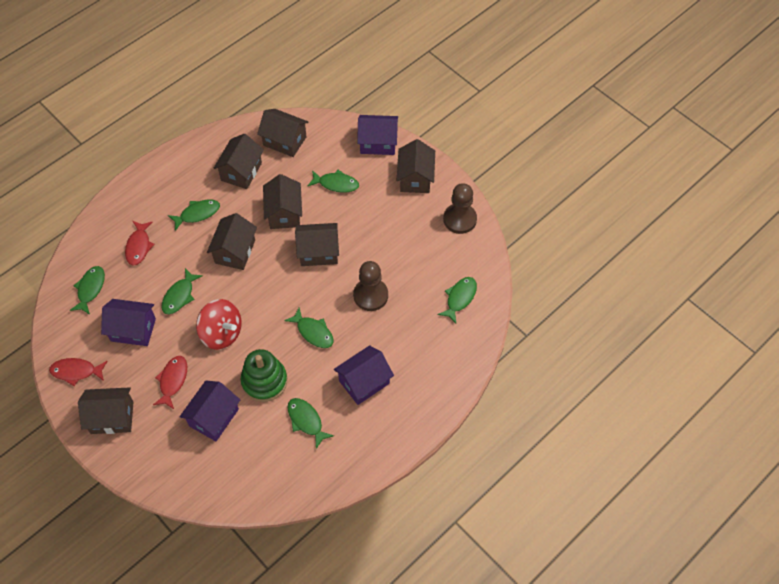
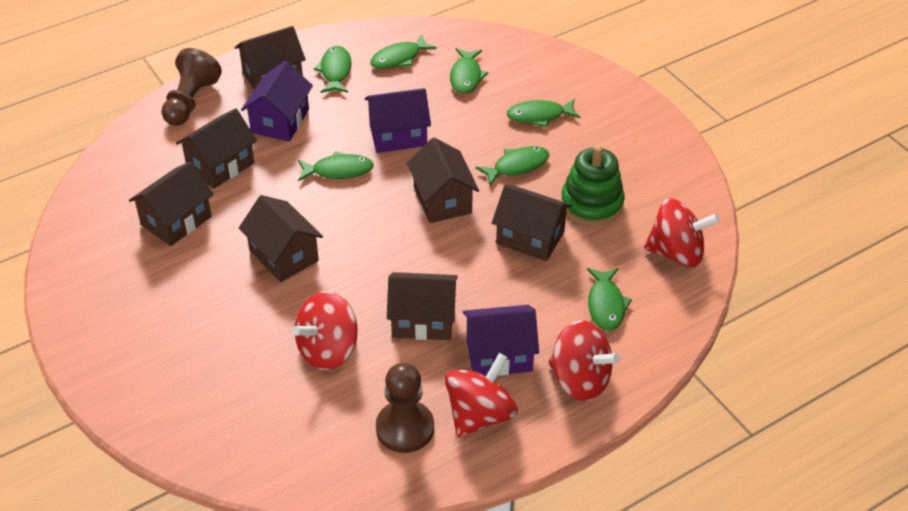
purple house: 4 -> 3
red fish: 3 -> 0
red spinning top: 1 -> 4

